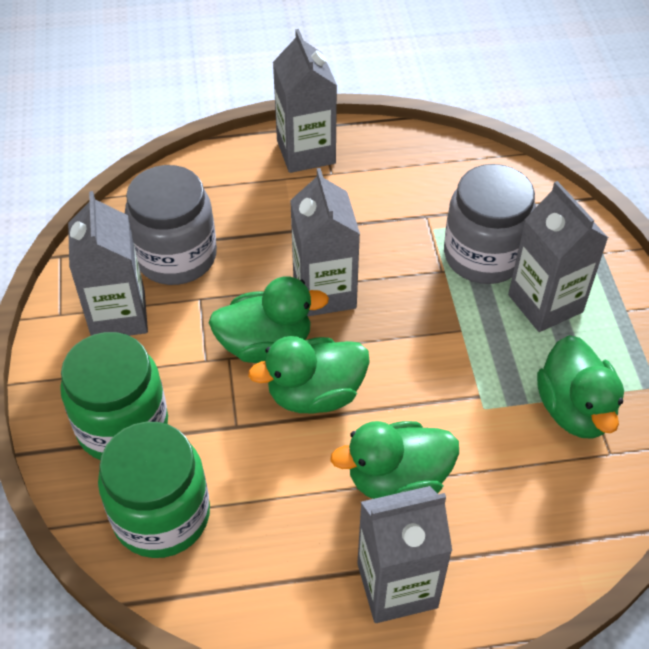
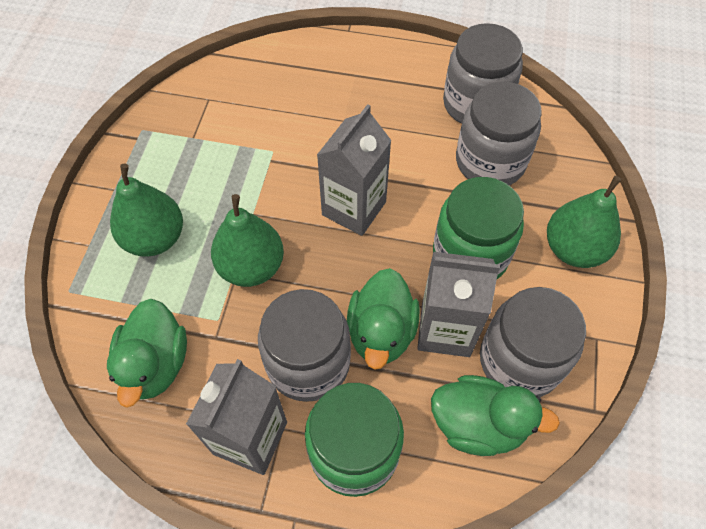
green duck: 4 -> 3
green pear: 0 -> 3
grey carton: 5 -> 3
grey jar: 2 -> 4

